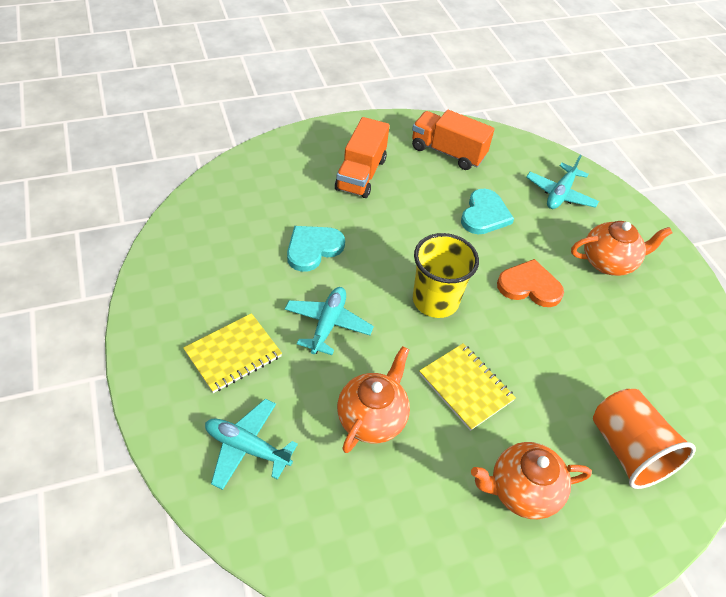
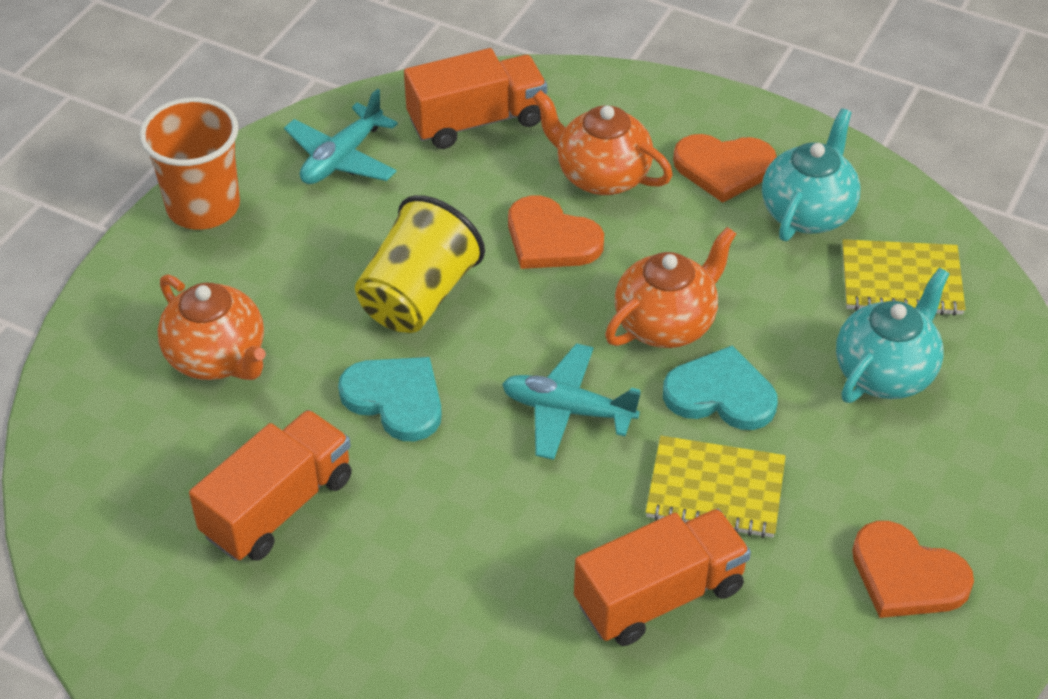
orange heart: 1 -> 3
orange truck: 2 -> 3
turquoise plane: 3 -> 2
turquoise teapot: 0 -> 2

